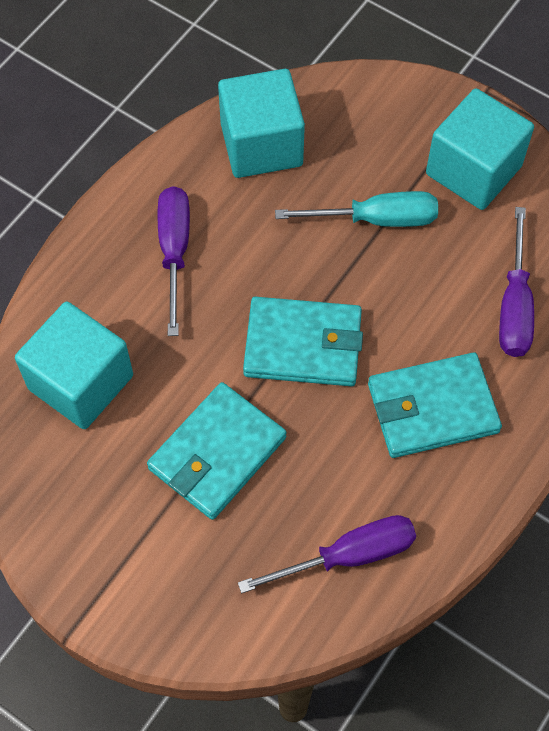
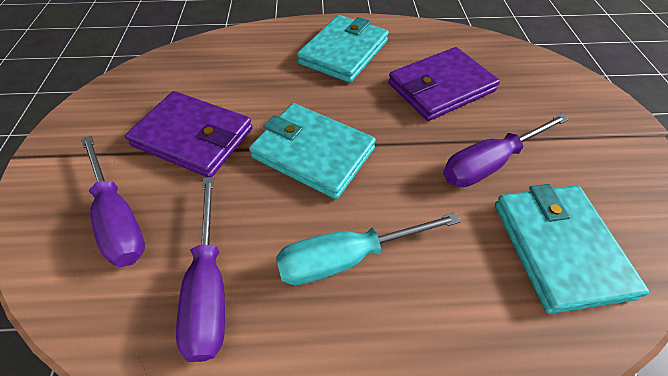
purple wallet: 0 -> 2
turquoise cube: 3 -> 0

